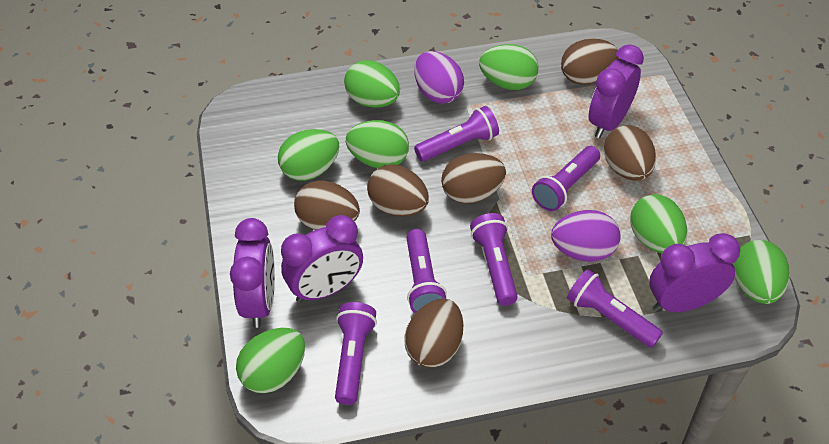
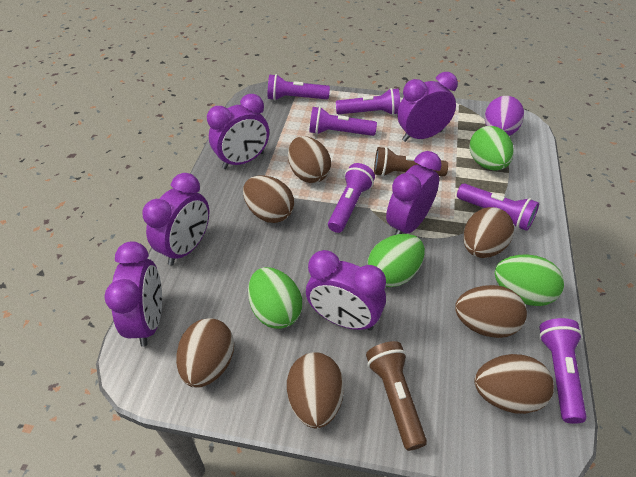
brown egg: 6 -> 7
brown flashlight: 0 -> 2
green egg: 7 -> 4
purple clock: 4 -> 6
purple egg: 2 -> 1

